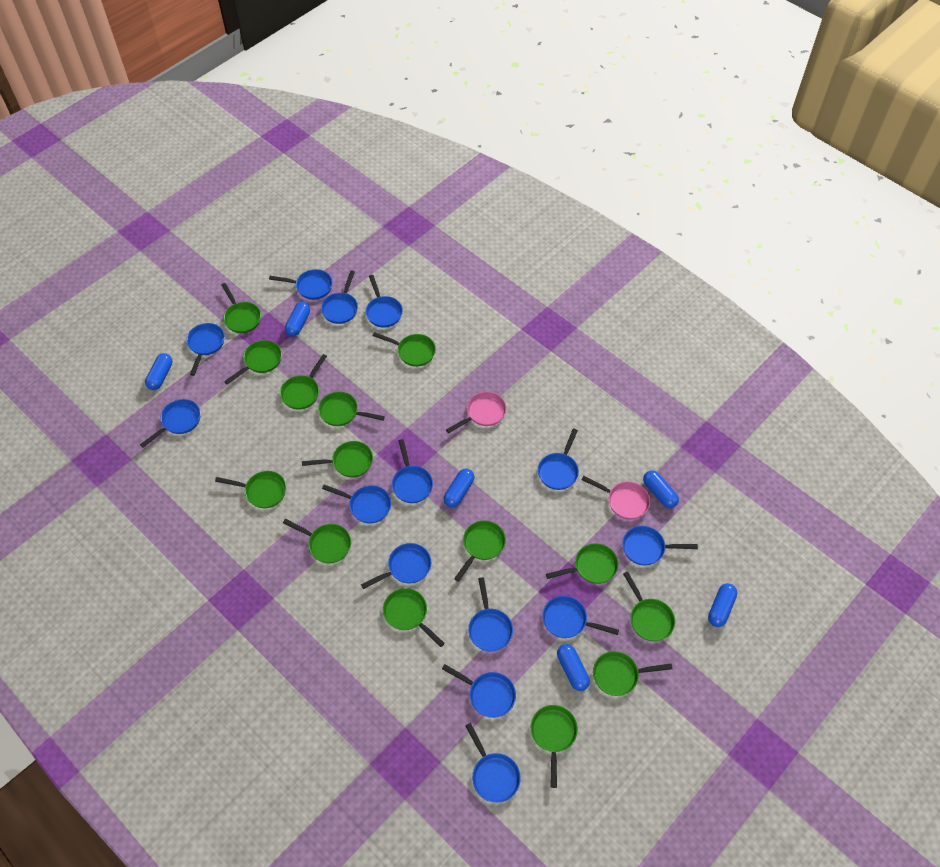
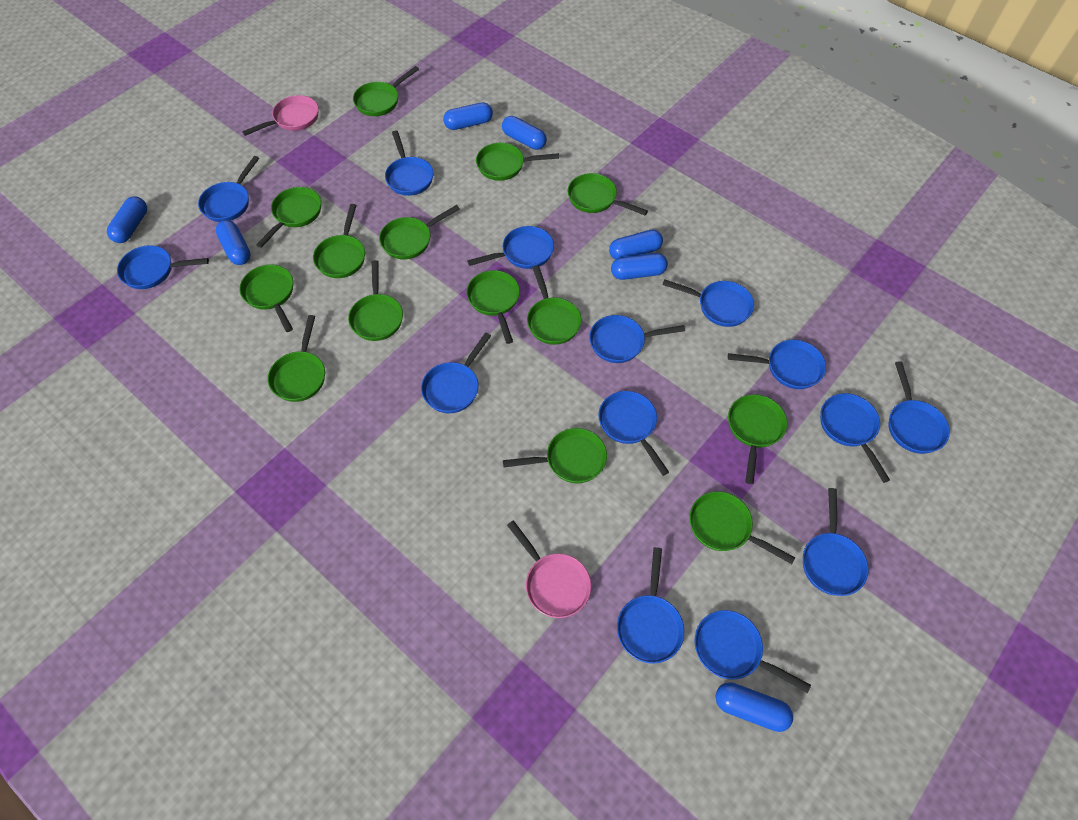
blue capsule: 6 -> 7

